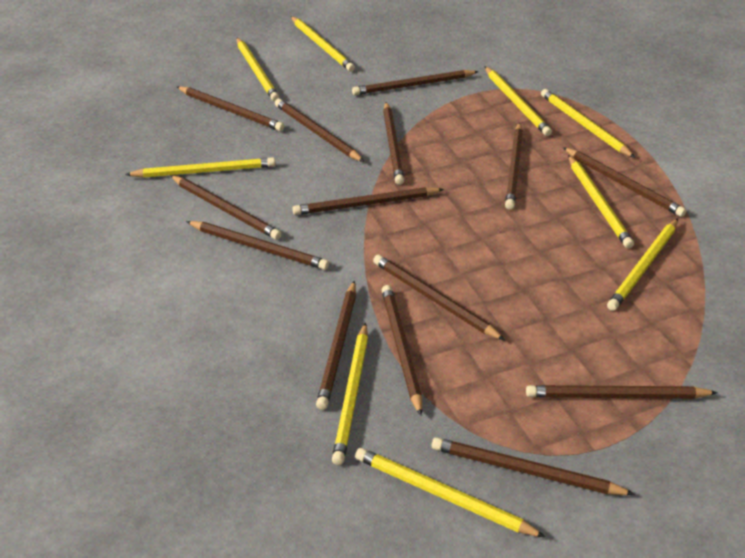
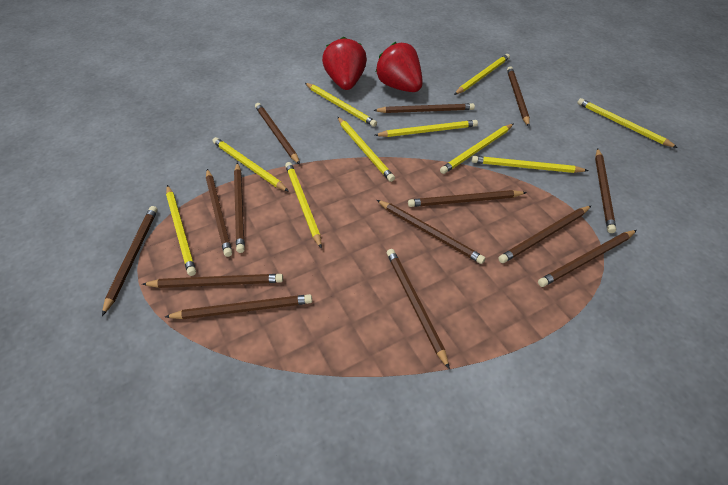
red strawberry: 0 -> 2
yellow pencil: 9 -> 10

